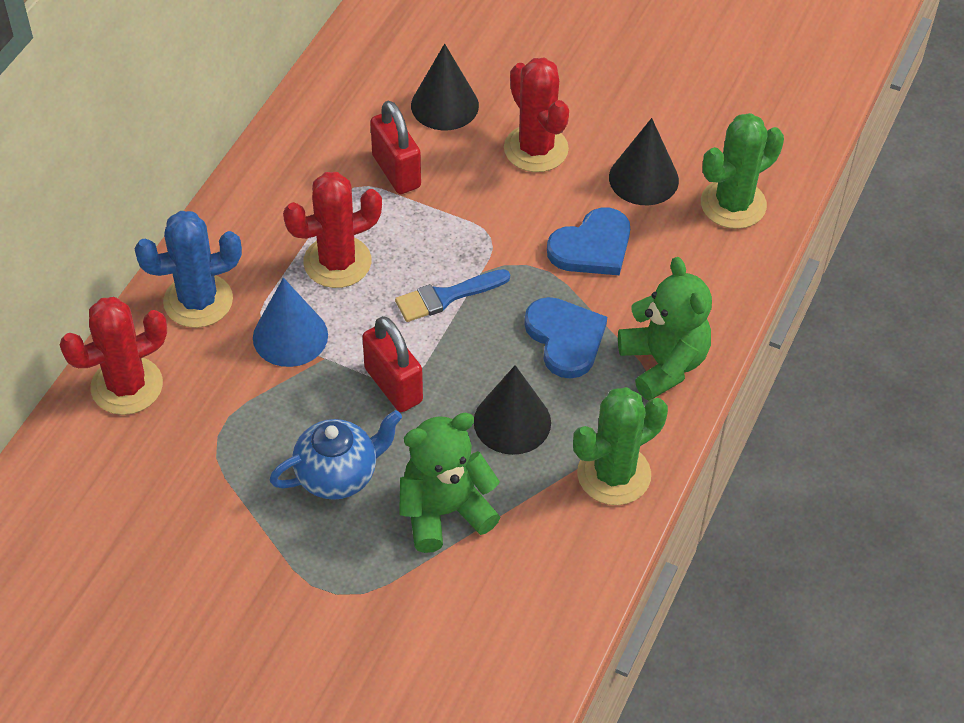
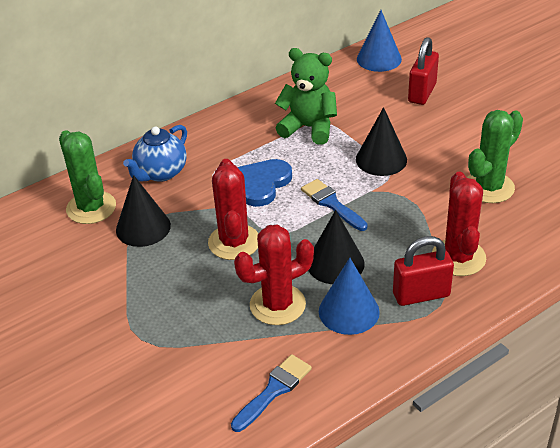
blue brush: 1 -> 2
blue cactus: 1 -> 0
blue cone: 1 -> 2
blue heart: 2 -> 1
green teddy bear: 2 -> 1

